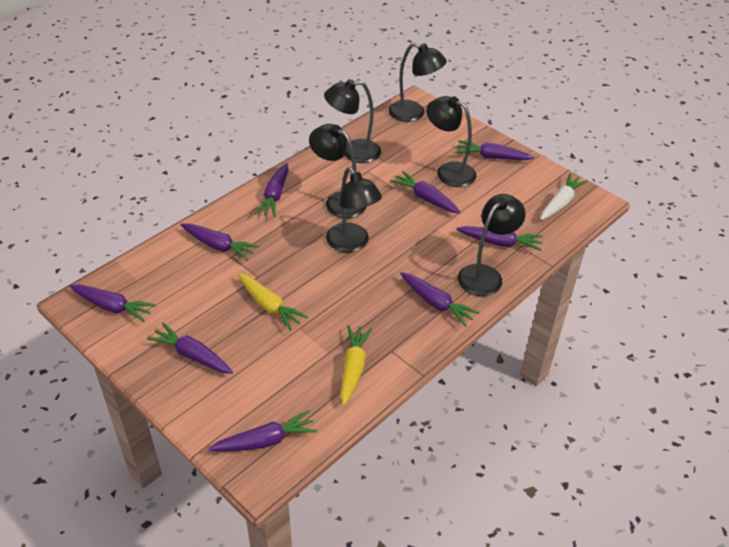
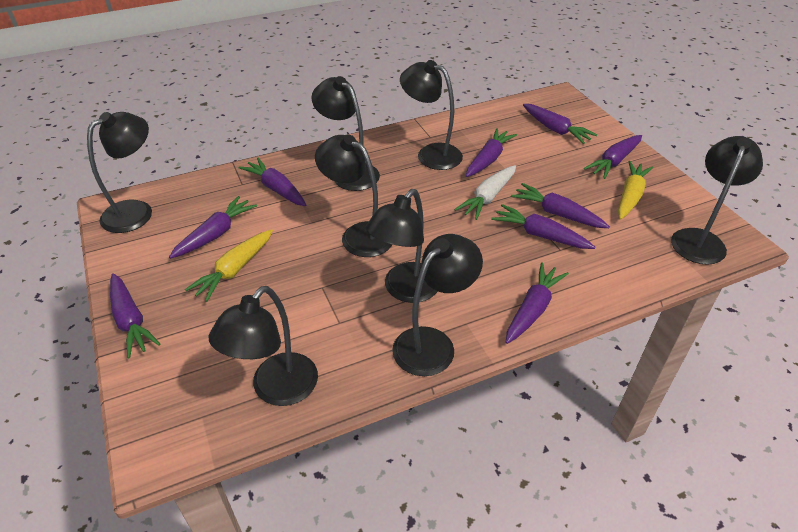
black lamp: 6 -> 8

